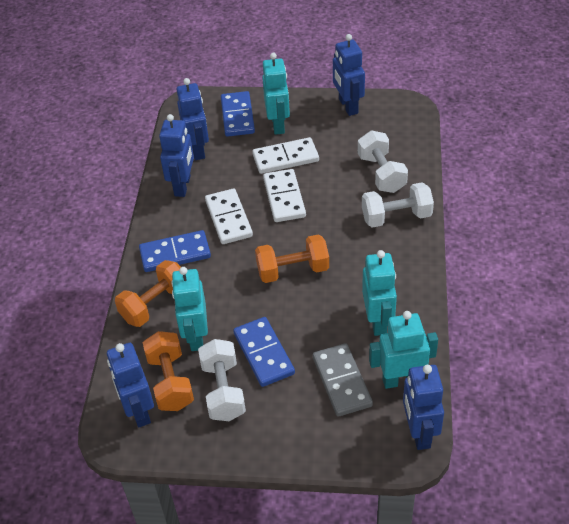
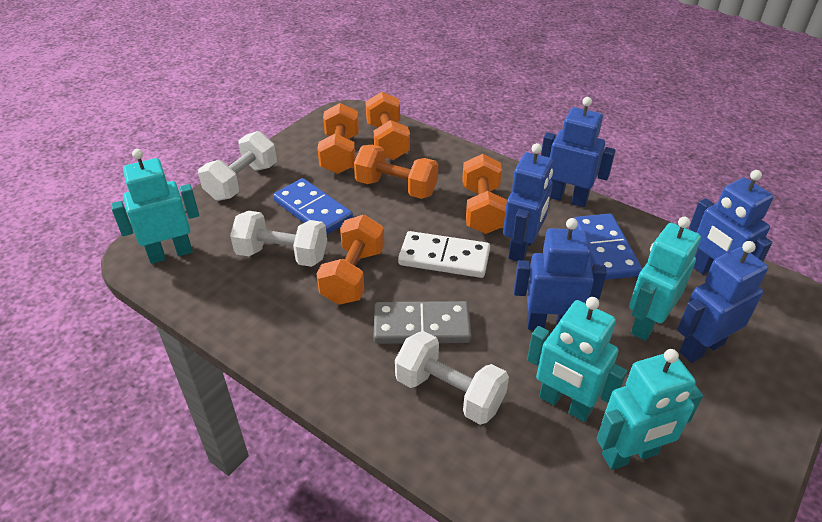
blue domino: 3 -> 2
orange dumbbell: 3 -> 5
white domino: 3 -> 1

